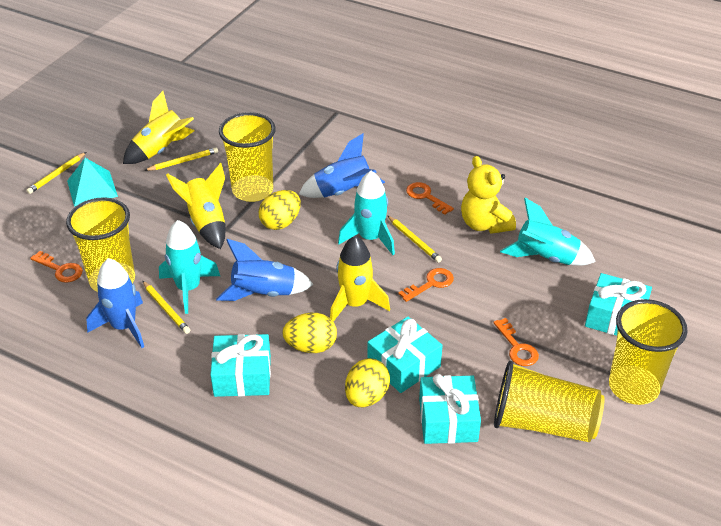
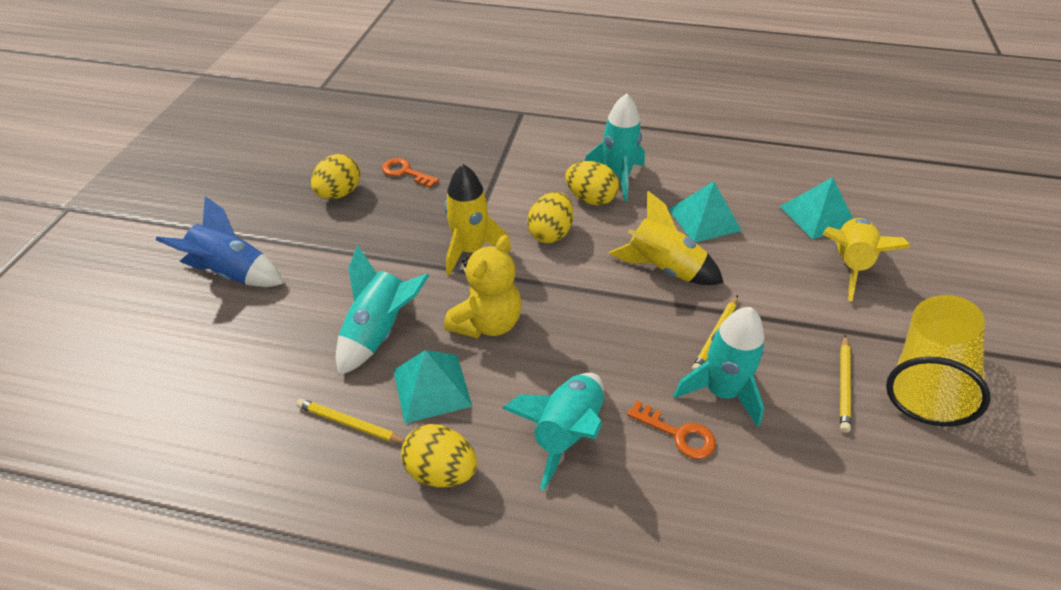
blue rocket: 3 -> 1
orange key: 4 -> 2
turquoise gift: 4 -> 0
turquoise pyramid: 1 -> 3
turquoise rocket: 3 -> 4
yellow cup: 4 -> 1
yellow egg: 3 -> 4
yellow pencil: 4 -> 3

